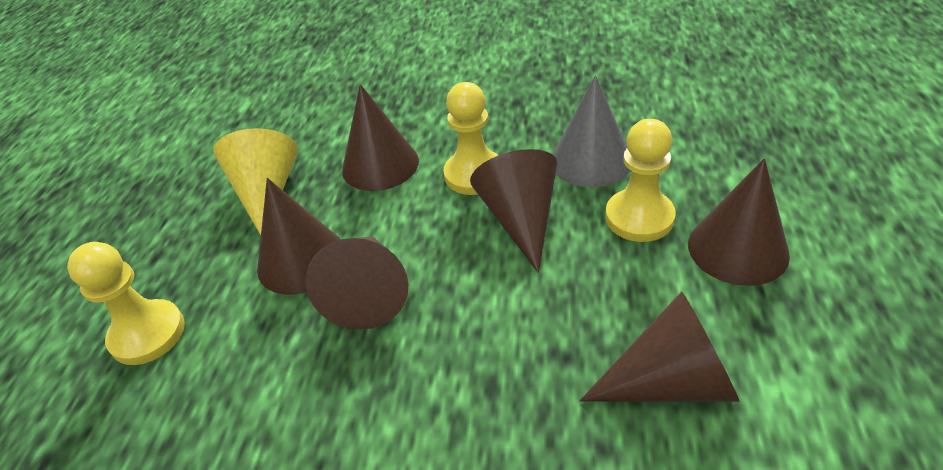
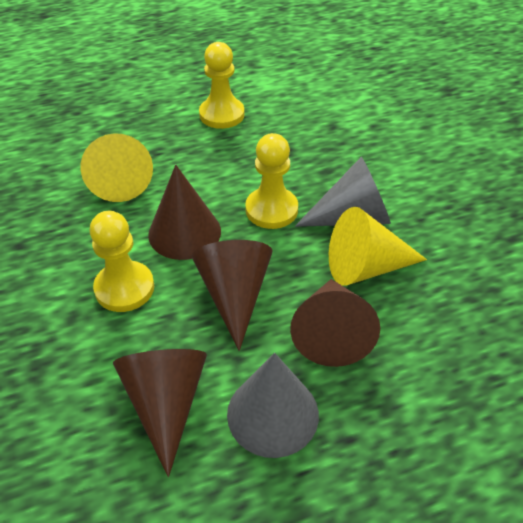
brown cone: 6 -> 4
grey cone: 1 -> 2
yellow cone: 1 -> 2

